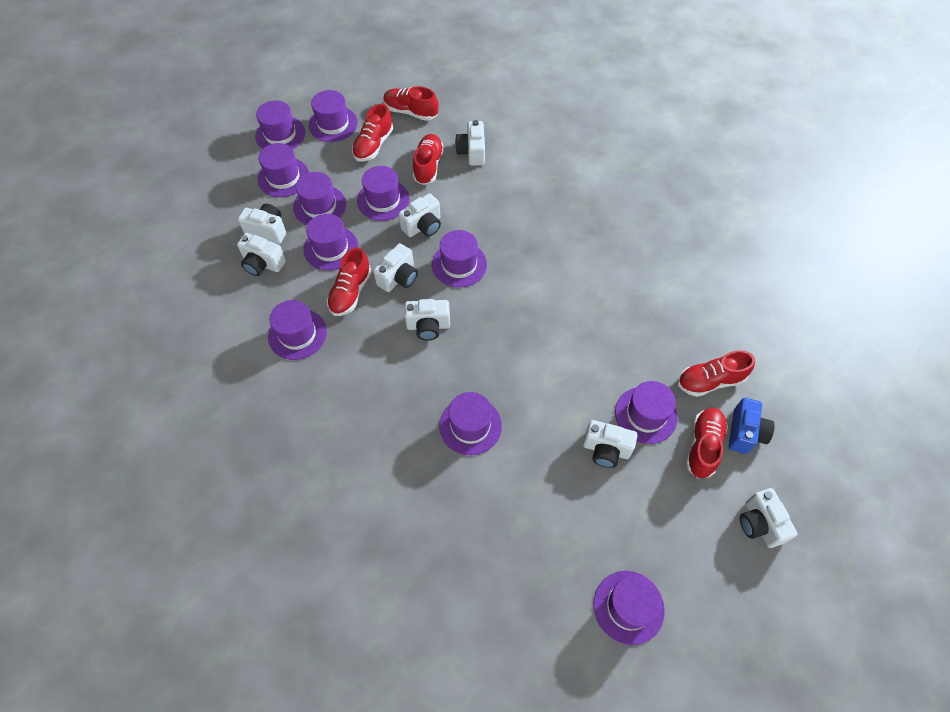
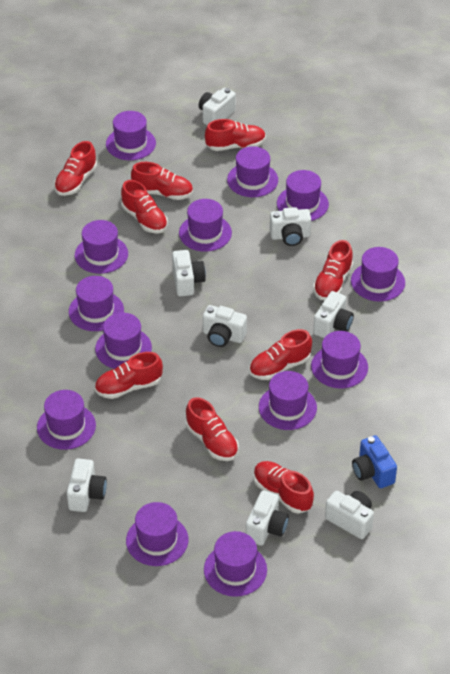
purple hat: 11 -> 13
red shoe: 6 -> 9

